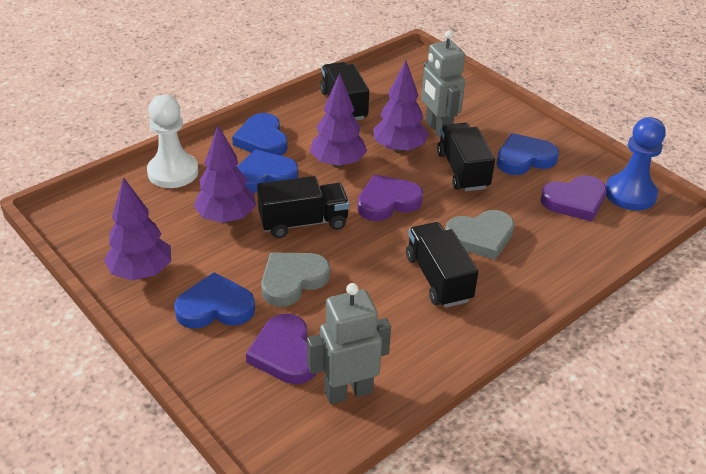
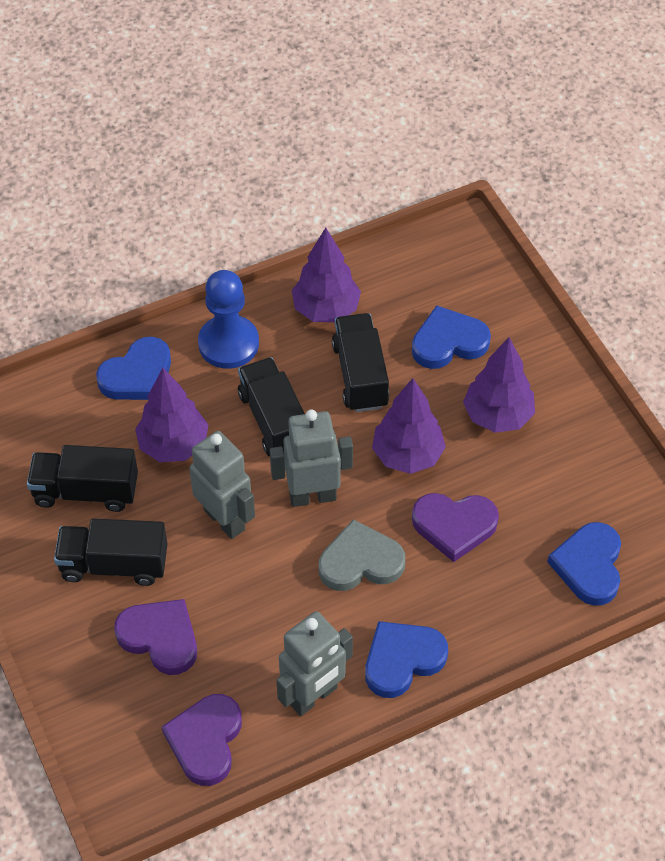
grey heart: 2 -> 1
grey robot: 2 -> 3
white pawn: 1 -> 0

